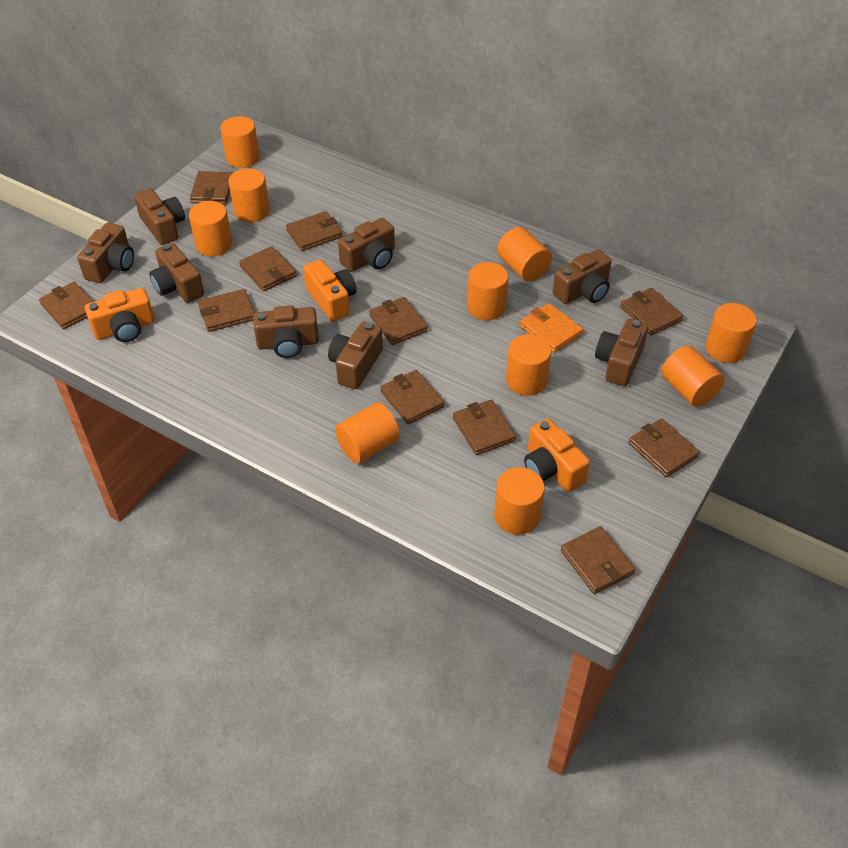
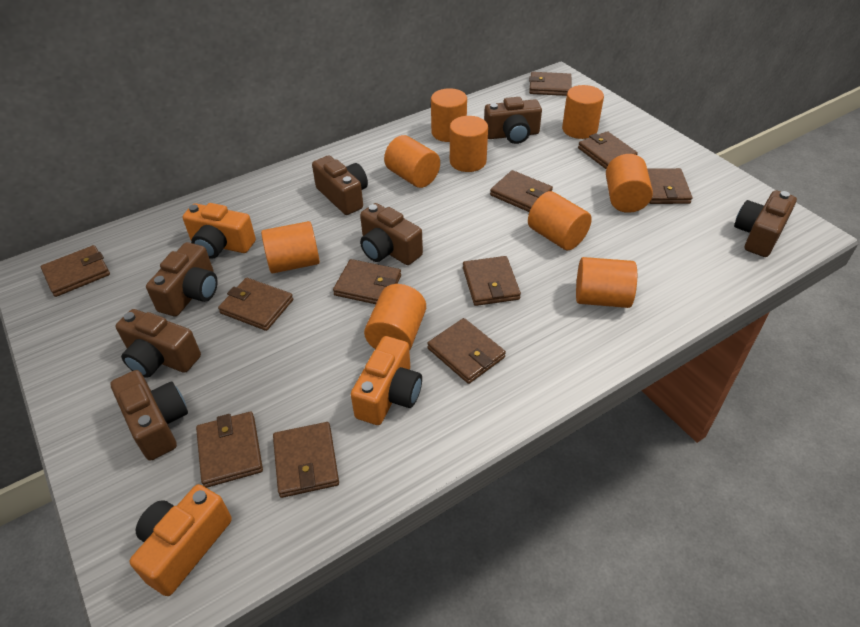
brown camera: 8 -> 7
orange cylinder: 10 -> 9
orange wallet: 1 -> 0

